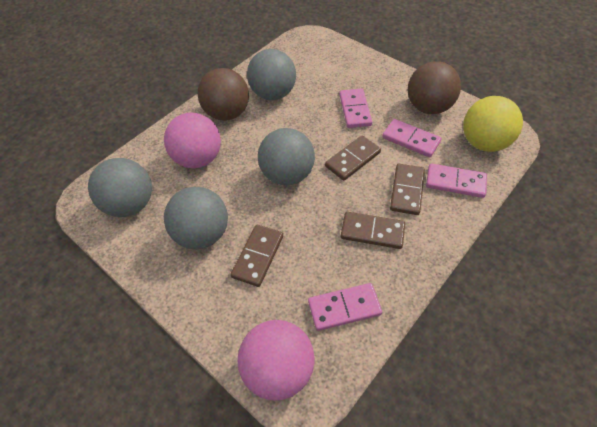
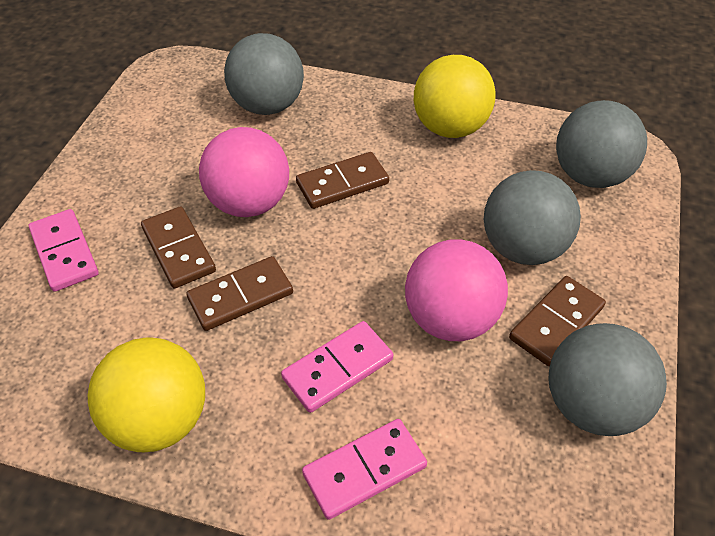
brown ball: 2 -> 0
pink domino: 4 -> 3
yellow ball: 1 -> 2

